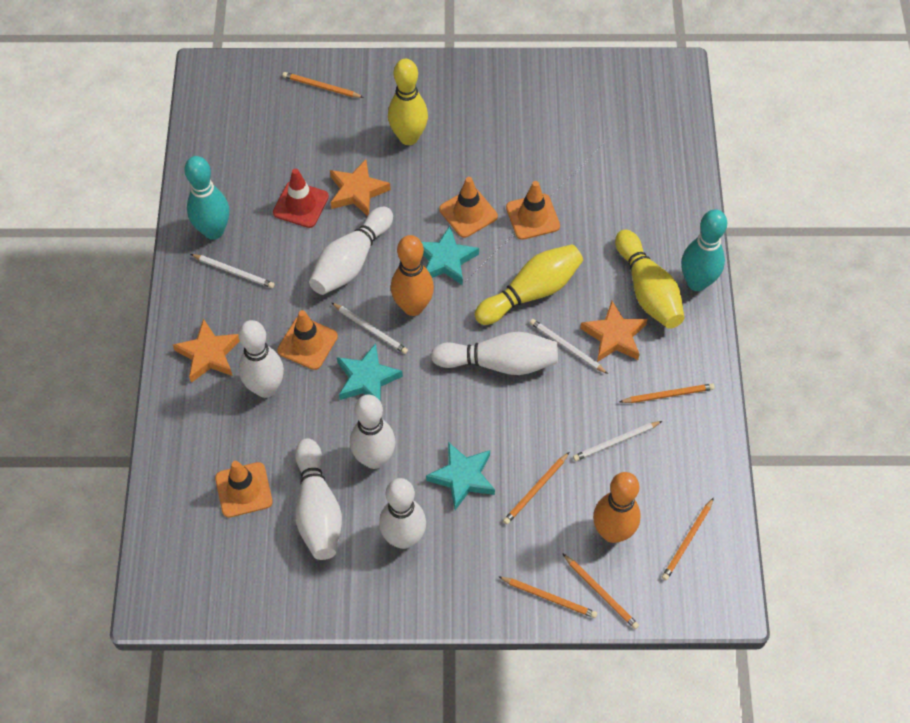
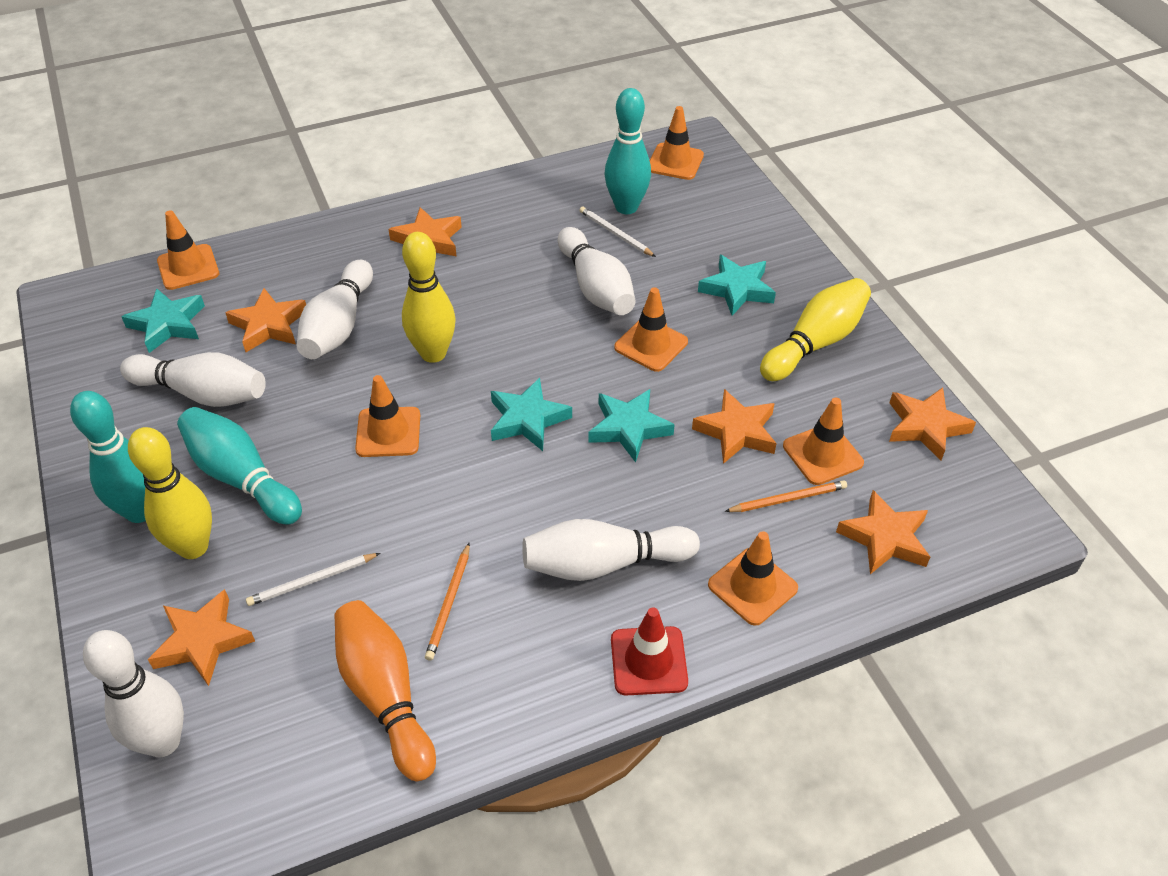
orange bowling pin: 2 -> 1
orange pencil: 6 -> 2
orange star: 3 -> 6
orange traffic cone: 4 -> 6
turquoise bowling pin: 2 -> 3
turquoise star: 3 -> 4
white bowling pin: 6 -> 5
white pencil: 4 -> 2

